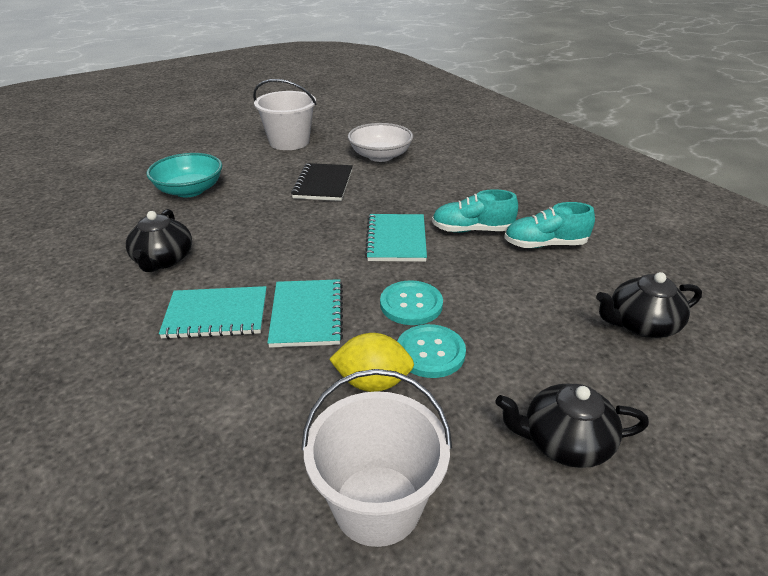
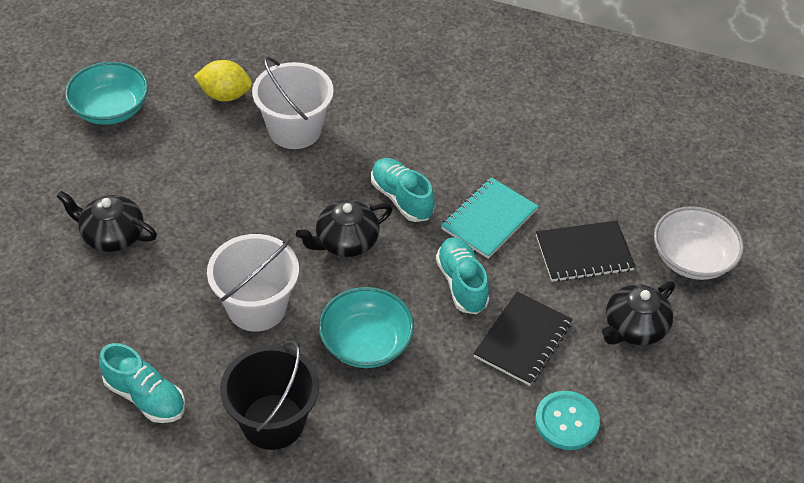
black bucket: 0 -> 1
black notebook: 1 -> 2
turquoise bowl: 1 -> 2
turquoise button: 2 -> 1
turquoise notebook: 3 -> 1
turquoise shoe: 2 -> 3

